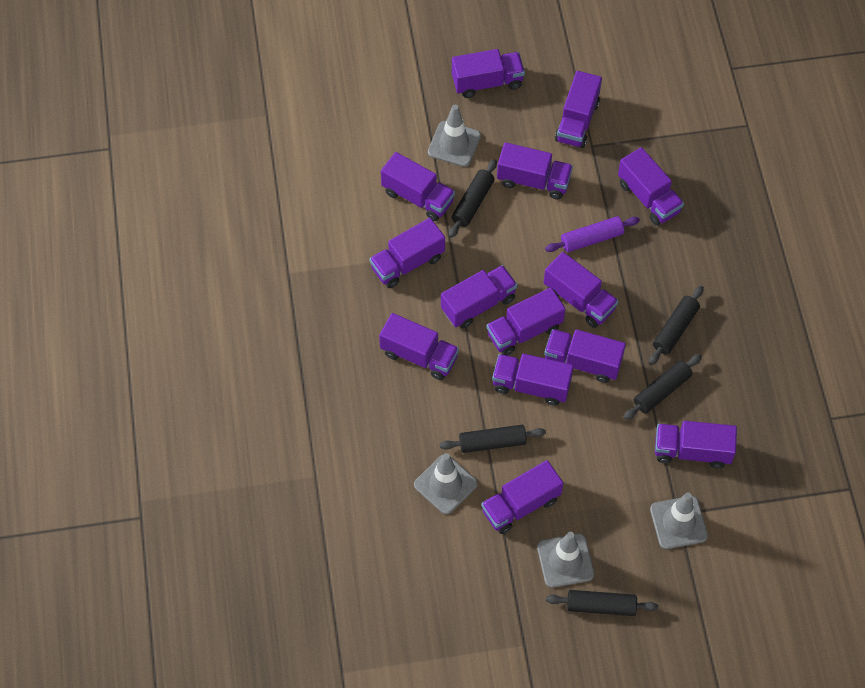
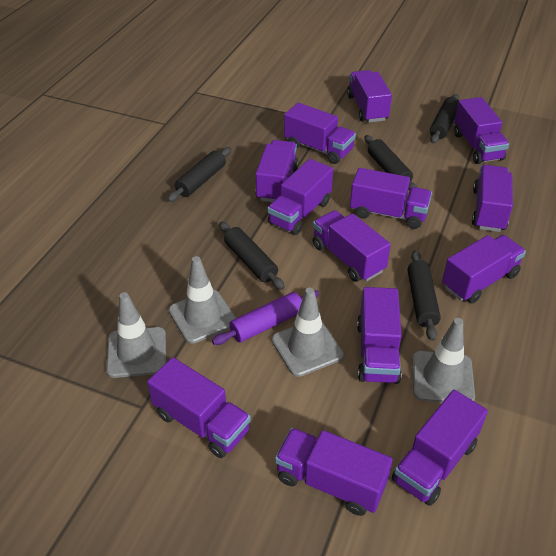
purple truck: 14 -> 13

